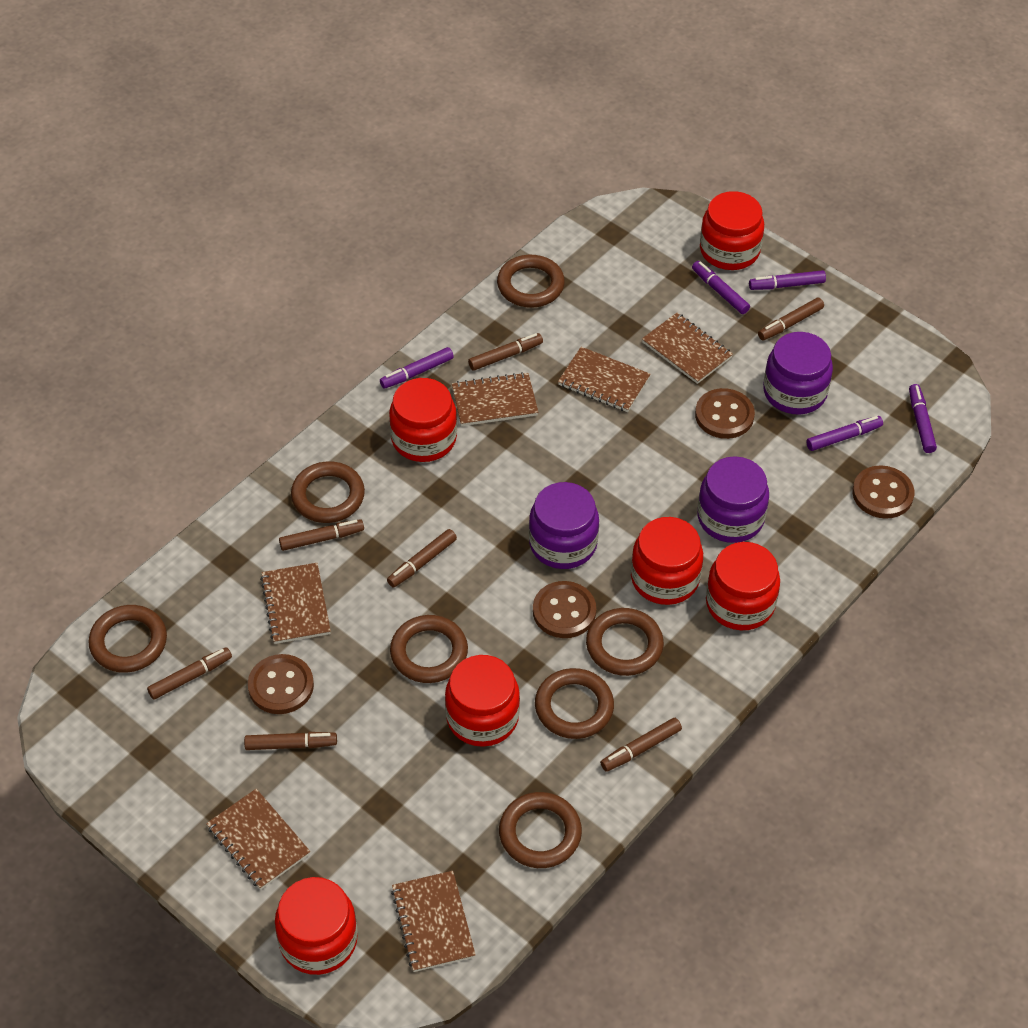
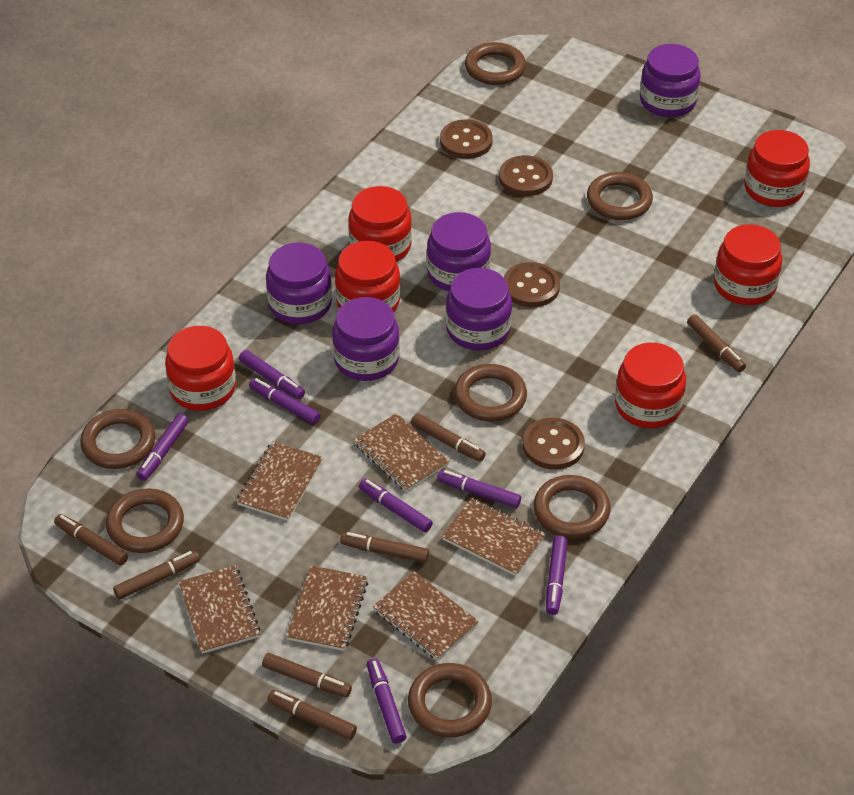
purple jar: 3 -> 5
purple marker: 5 -> 7

